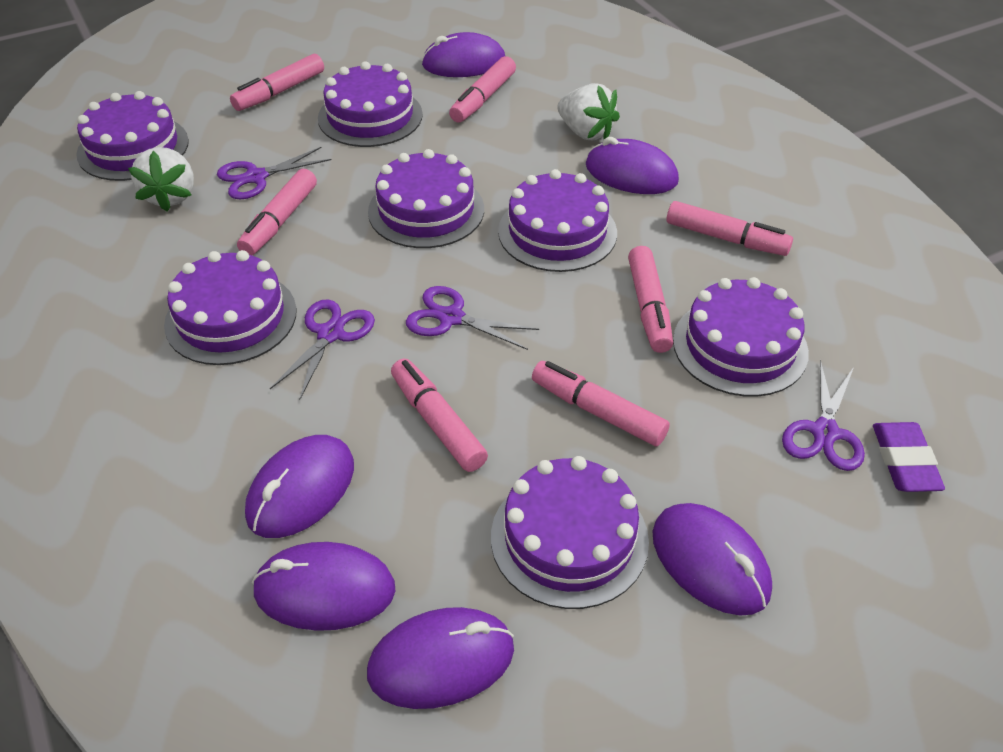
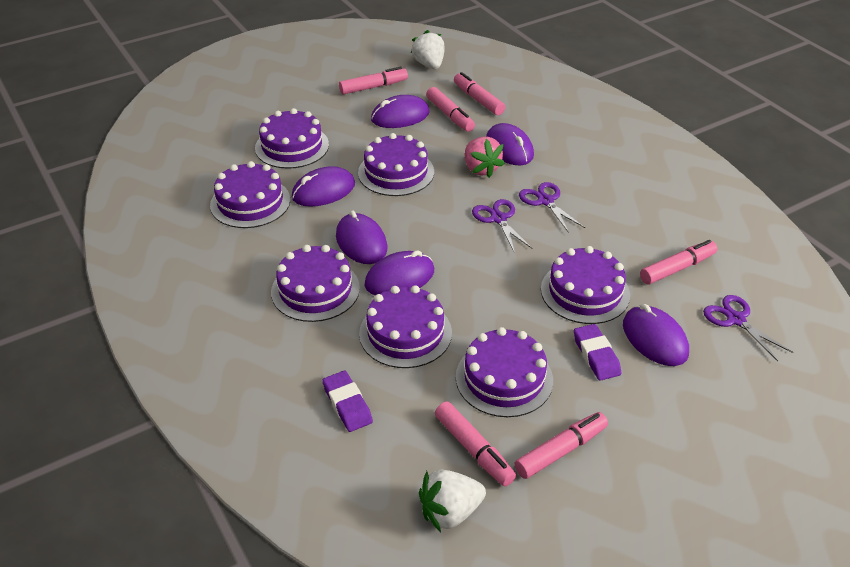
pink marker: 7 -> 6
pink strawberry: 0 -> 1
purple eraser: 1 -> 2
purple scissors: 4 -> 3

